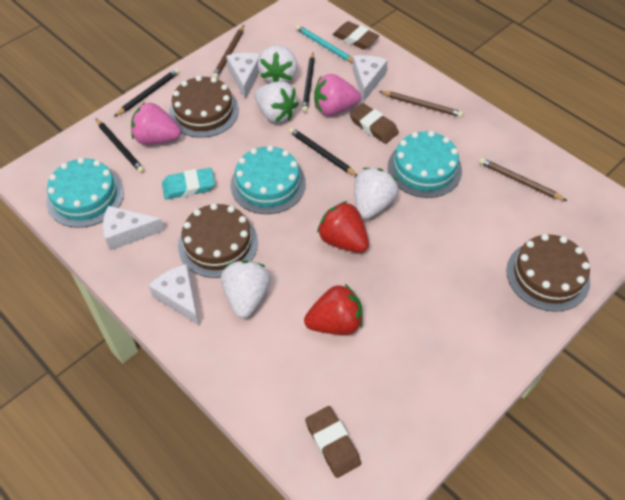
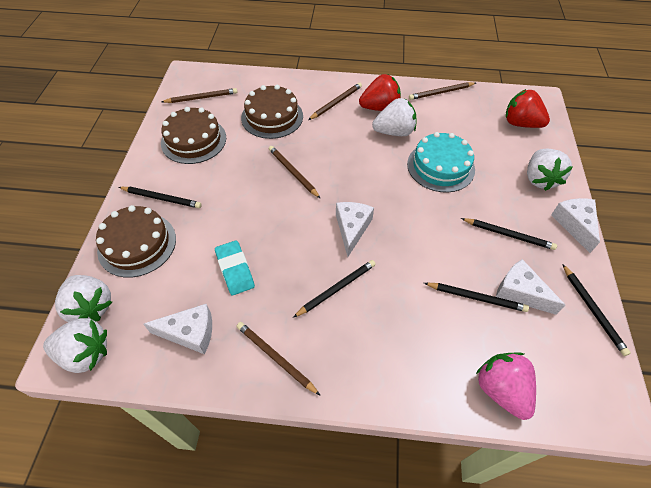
black pencil: 4 -> 5
brown eraser: 3 -> 0
brown pencil: 3 -> 5
pink strawberry: 2 -> 1
turquoise cake: 3 -> 1
turquoise pencil: 1 -> 0

